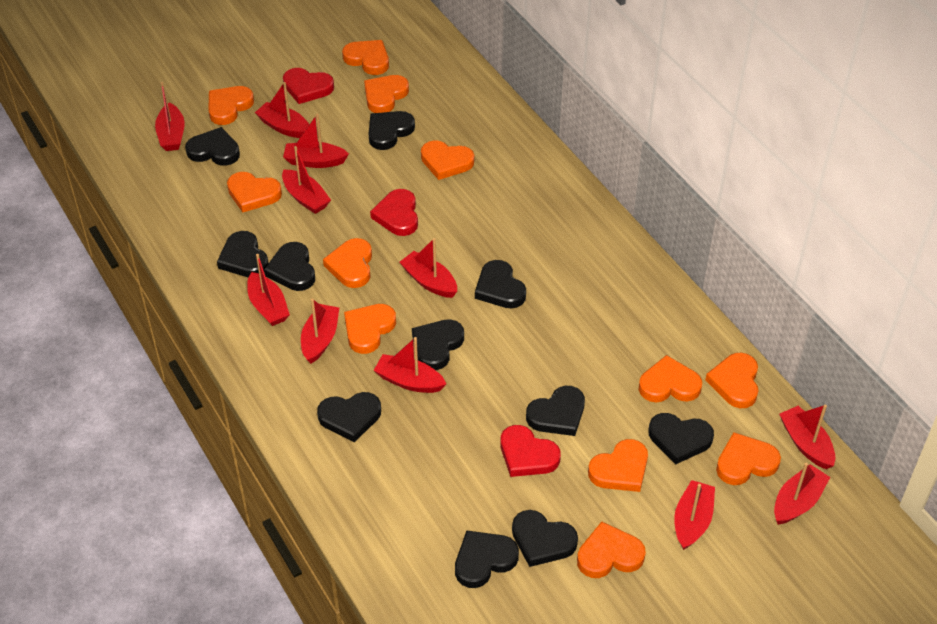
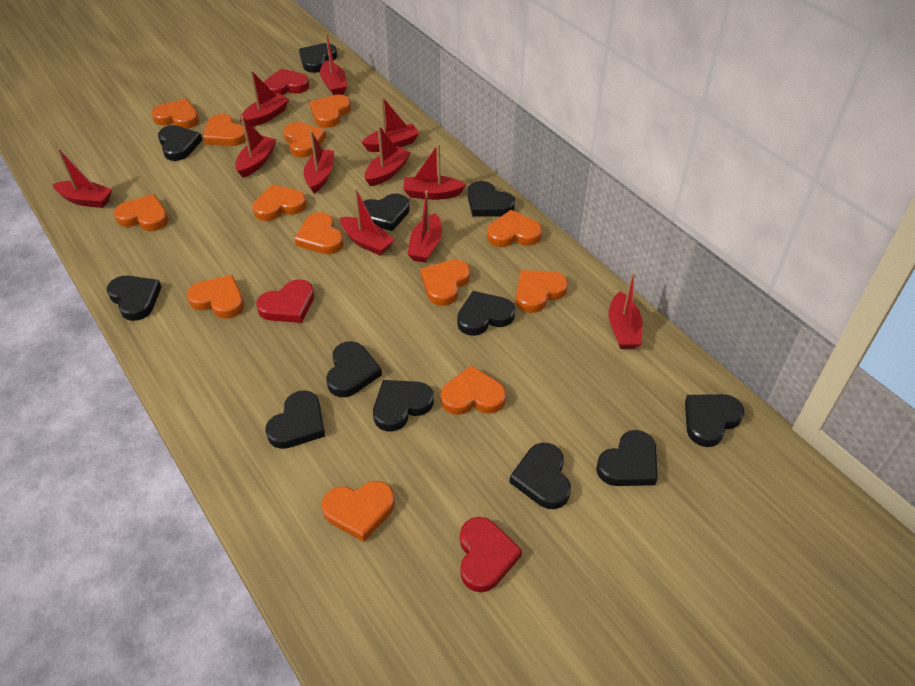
black heart: 11 -> 12
orange heart: 12 -> 13

